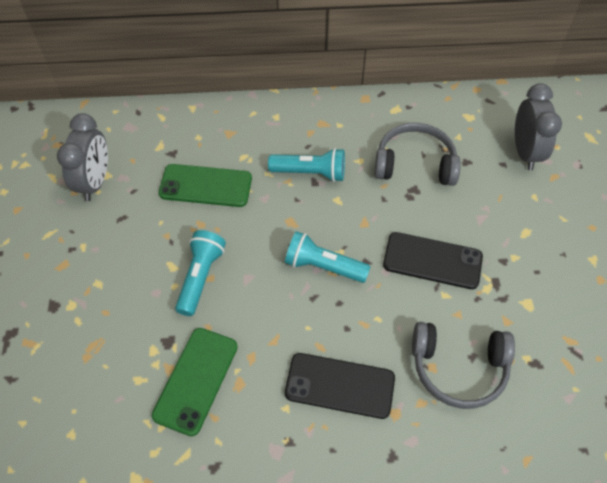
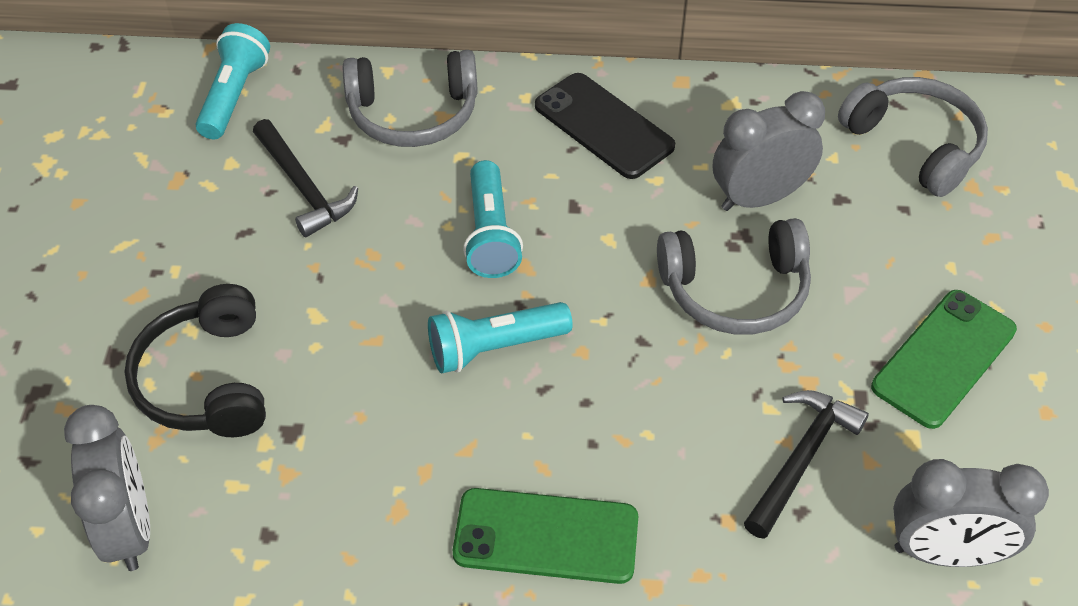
black hammer: 0 -> 2
black headphones: 0 -> 1
black phone: 2 -> 1
grey clock: 2 -> 3
grey headphones: 2 -> 3

